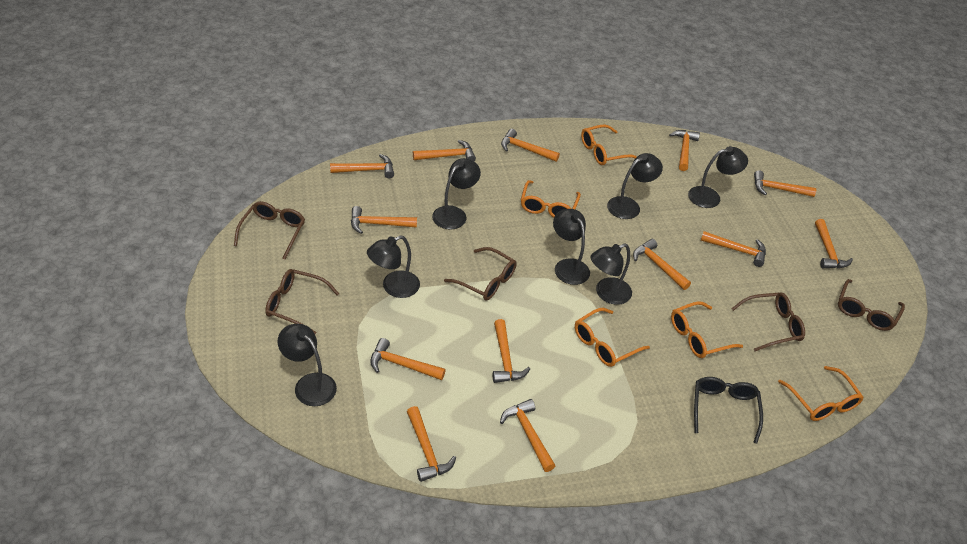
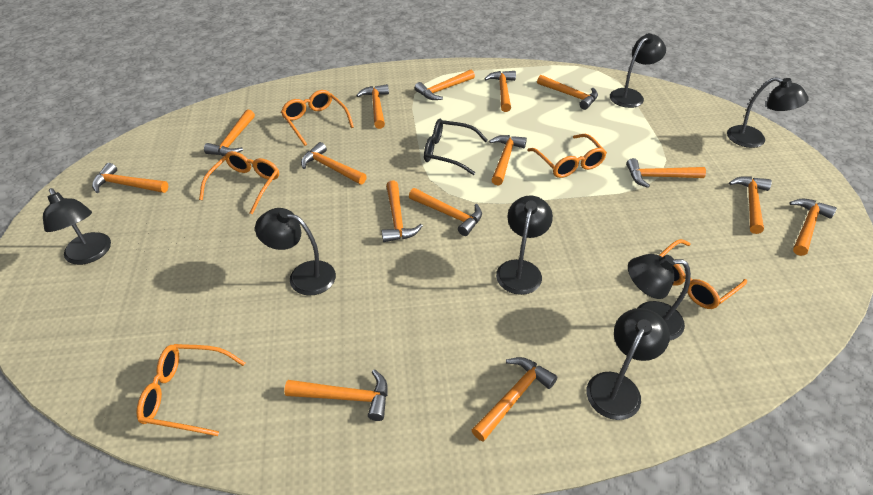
brown glasses: 5 -> 0
orange hammer: 13 -> 15

